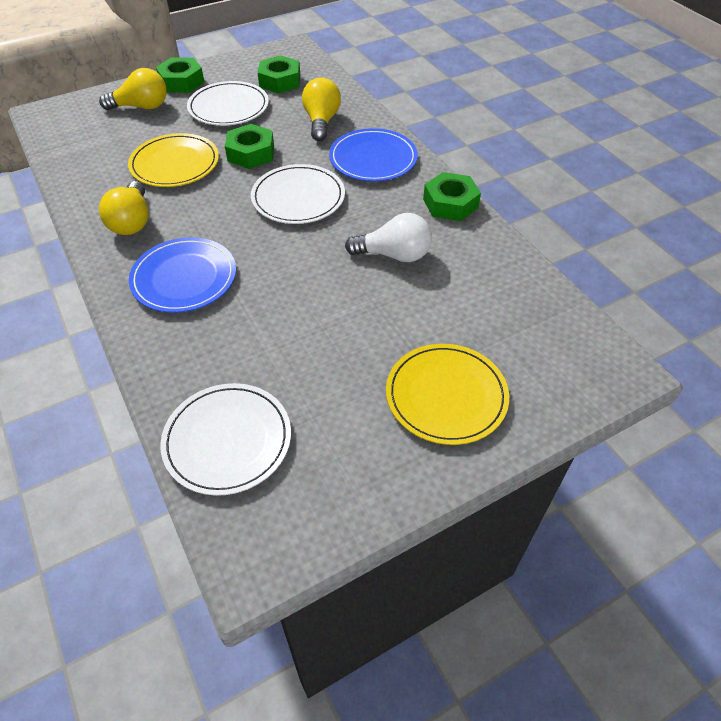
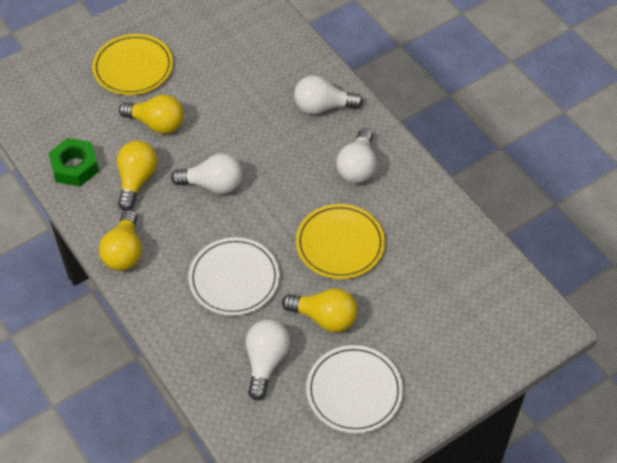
blue plate: 2 -> 0
green nut: 4 -> 1
white light bulb: 1 -> 4
white plate: 3 -> 2
yellow light bulb: 3 -> 4

